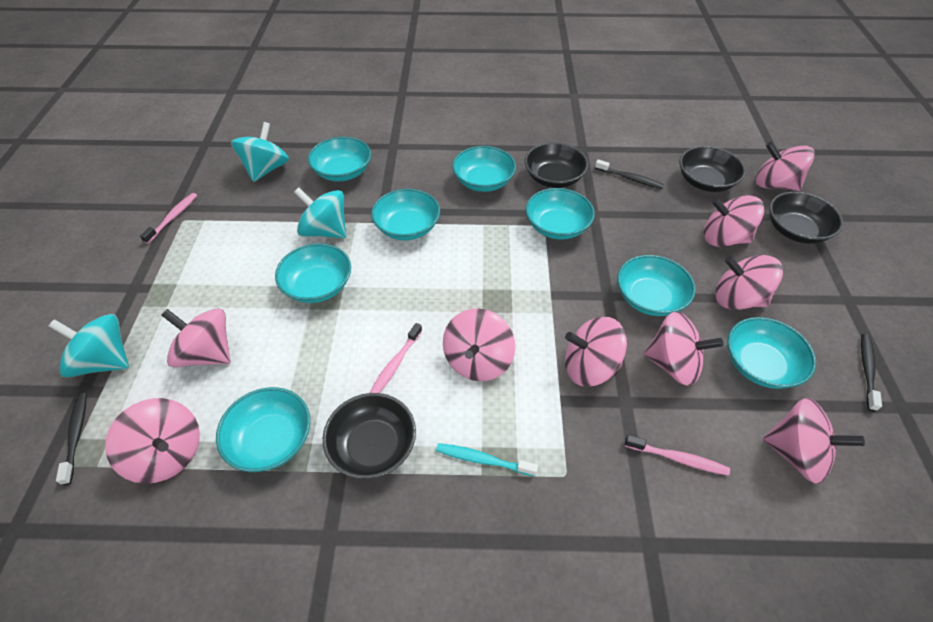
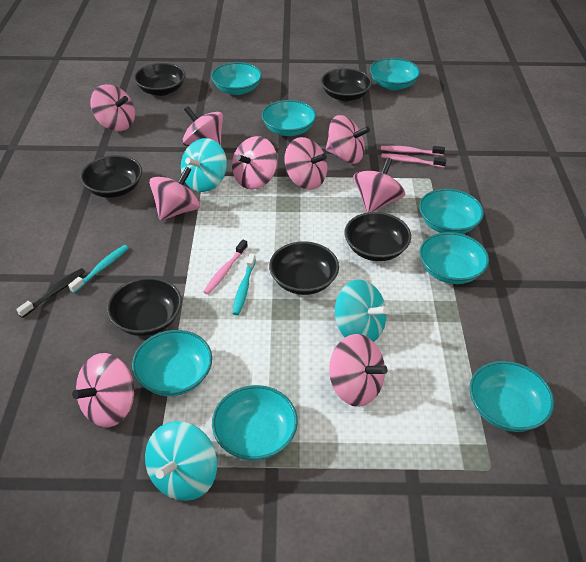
black bowl: 4 -> 6
black toothbrush: 3 -> 1
turquoise toothbrush: 1 -> 2

